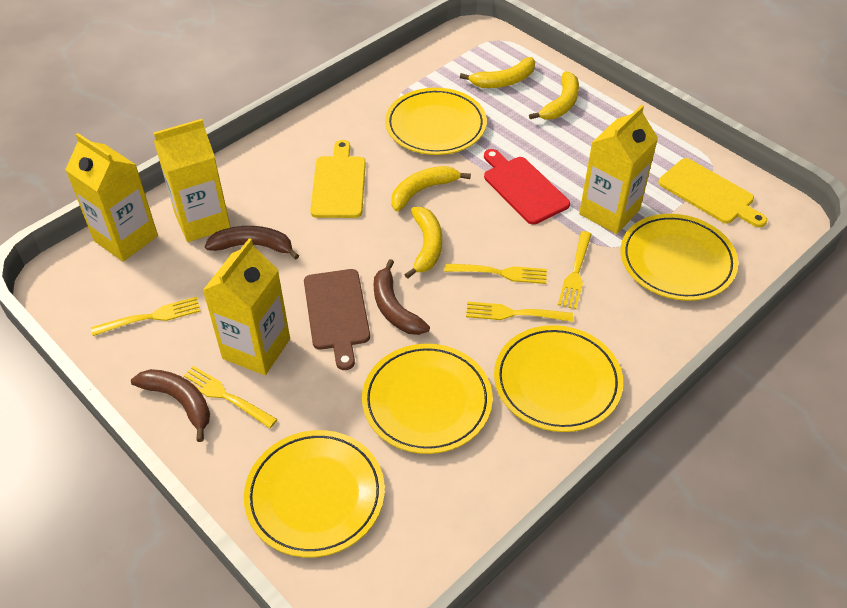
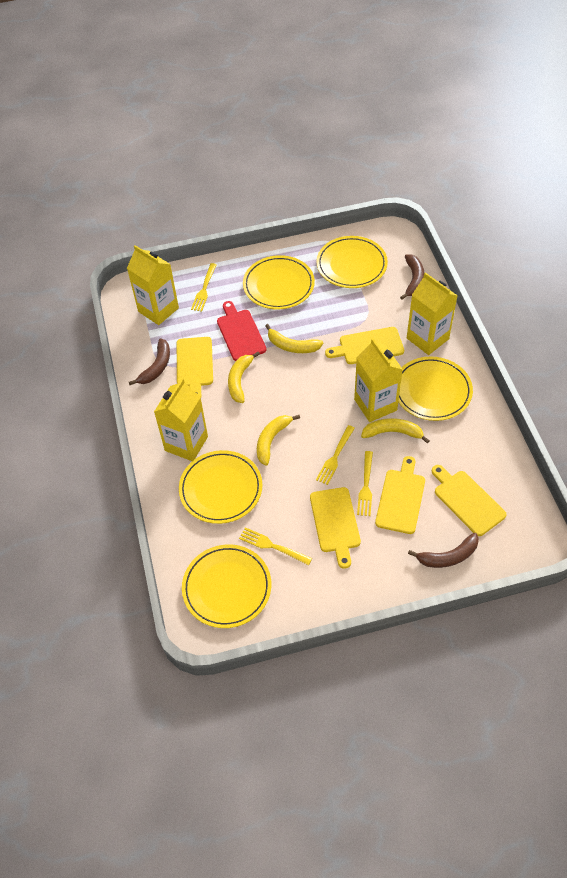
brown cutting board: 1 -> 0
yellow cutting board: 2 -> 5
yellow fork: 5 -> 4

